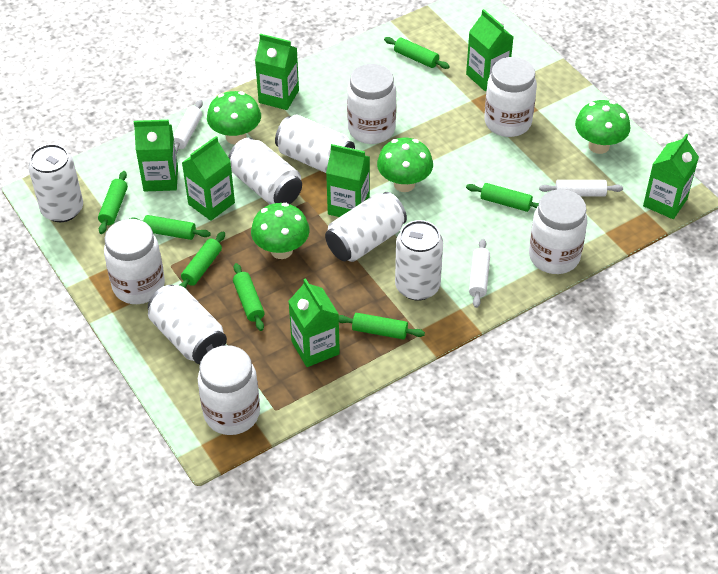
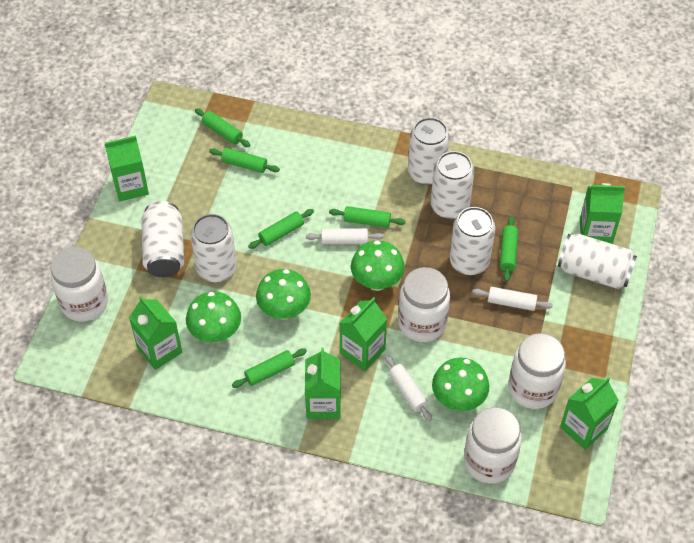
green carton: 7 -> 6
green rolling pin: 7 -> 6
white jar: 5 -> 4

